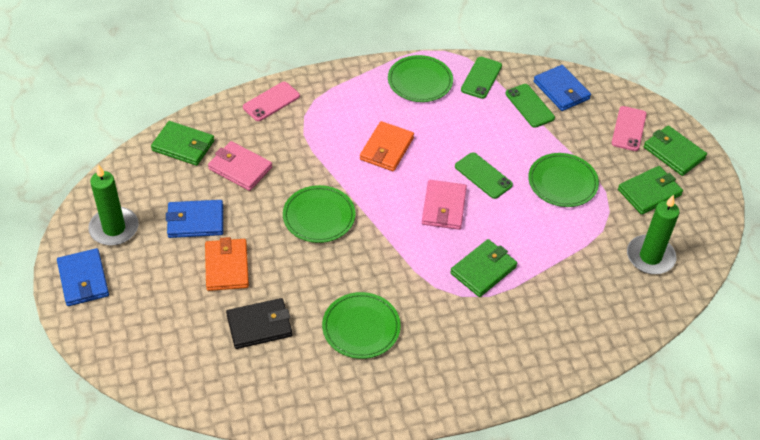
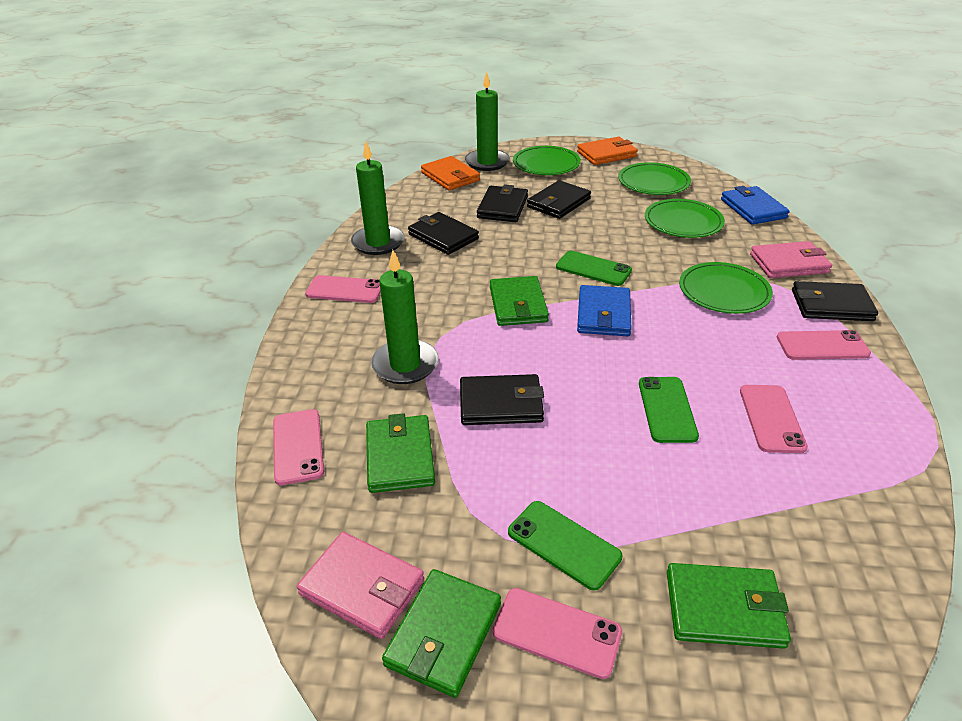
black wallet: 1 -> 5
blue wallet: 3 -> 2
green candle: 2 -> 3
pink phone: 2 -> 5

